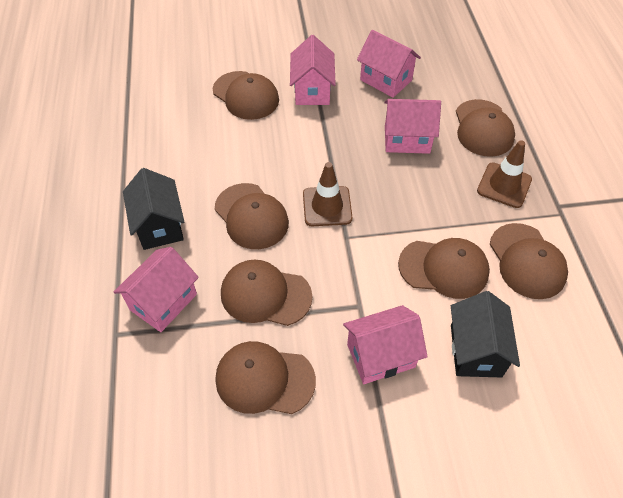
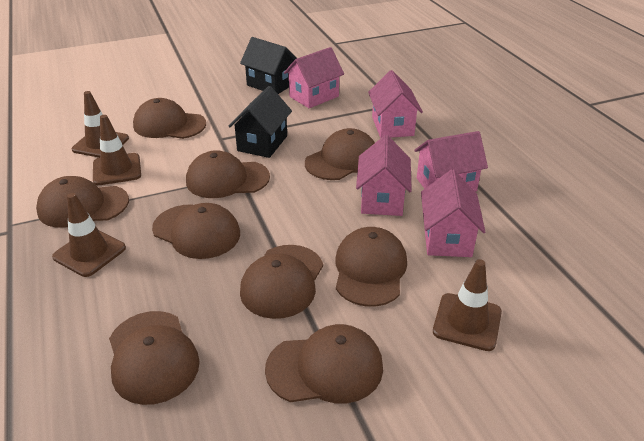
brown cap: 7 -> 9
brown traffic cone: 2 -> 4

